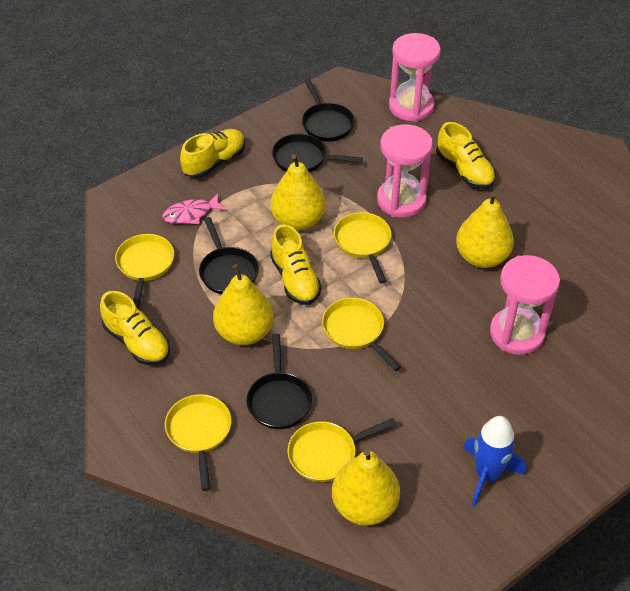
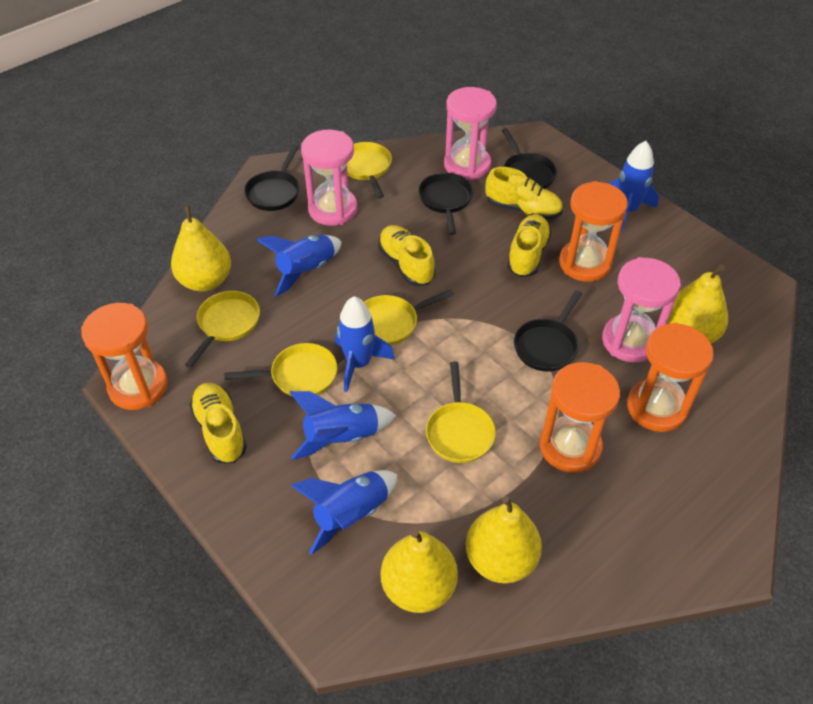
blue rocket: 1 -> 5
orange hourglass: 0 -> 4
pink fish: 1 -> 0

